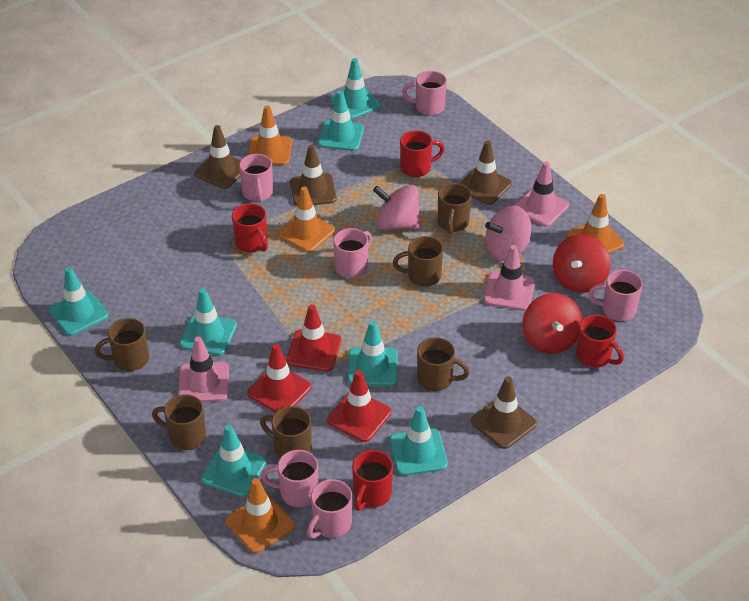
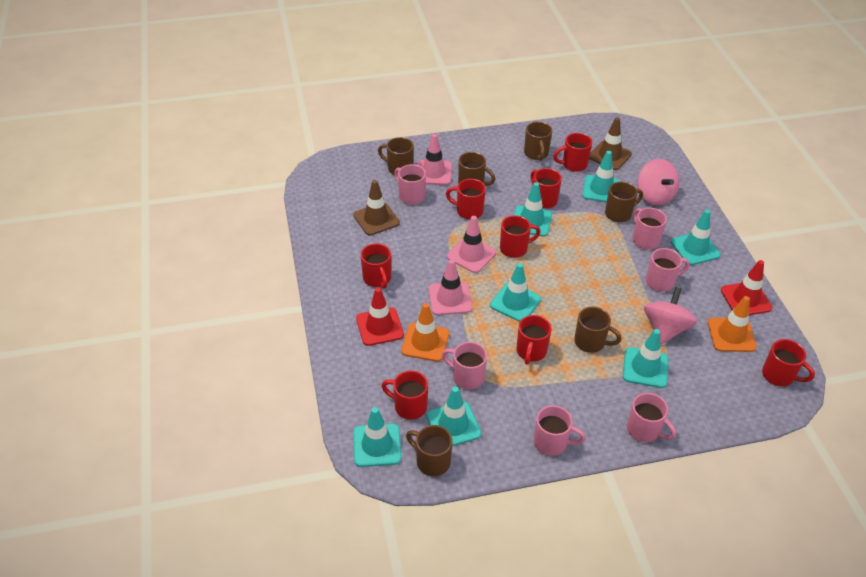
brown traffic cone: 4 -> 2
orange traffic cone: 4 -> 2
red mug: 4 -> 8
red spinning top: 2 -> 0
red traffic cone: 3 -> 2

